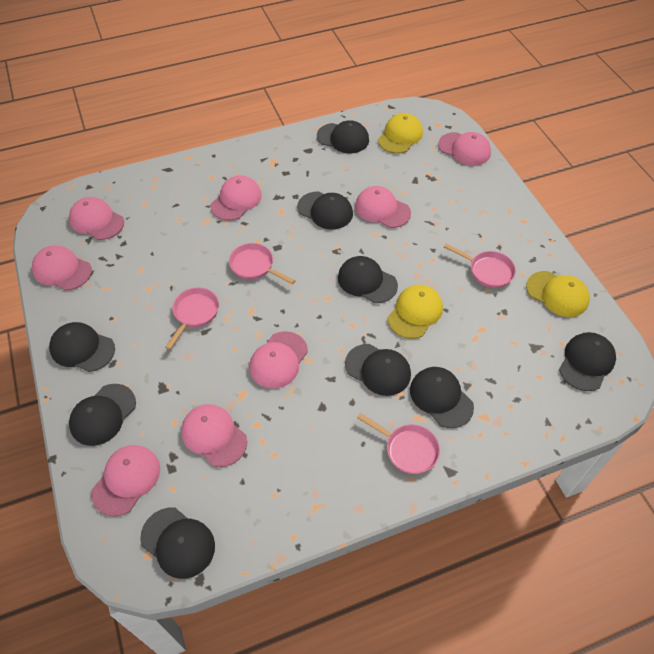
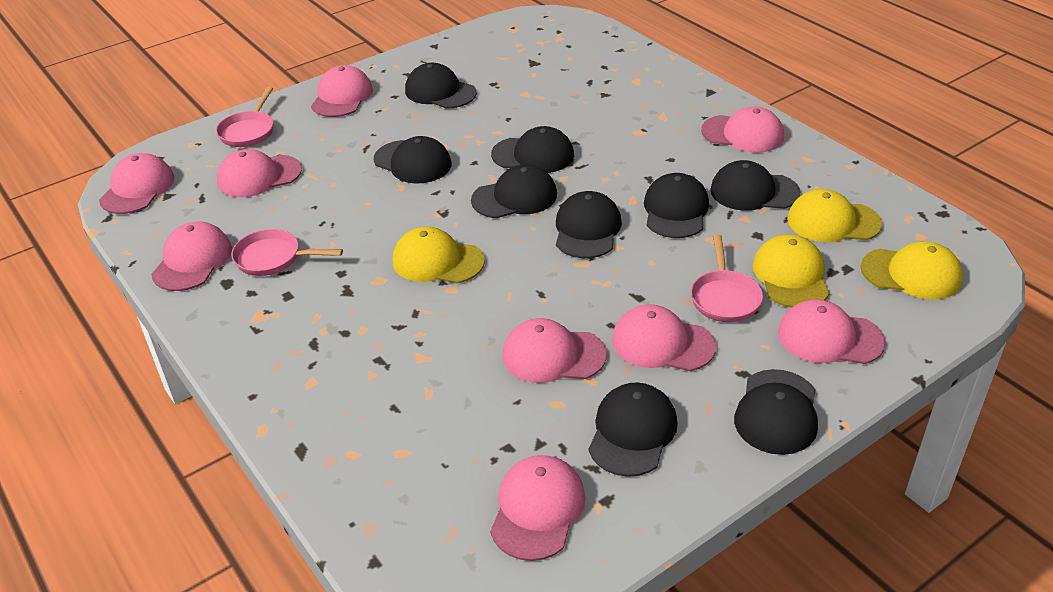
pink cap: 8 -> 9
pink pan: 4 -> 3
yellow cap: 3 -> 4

